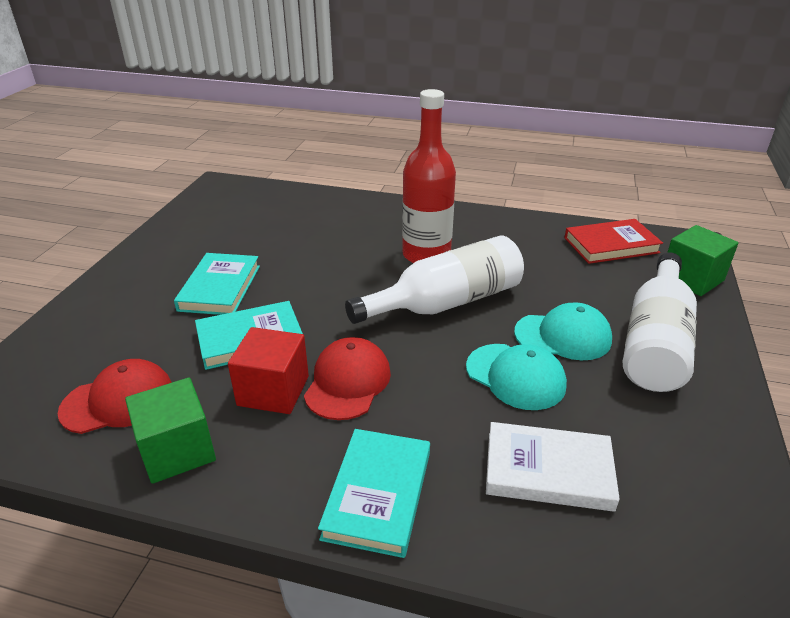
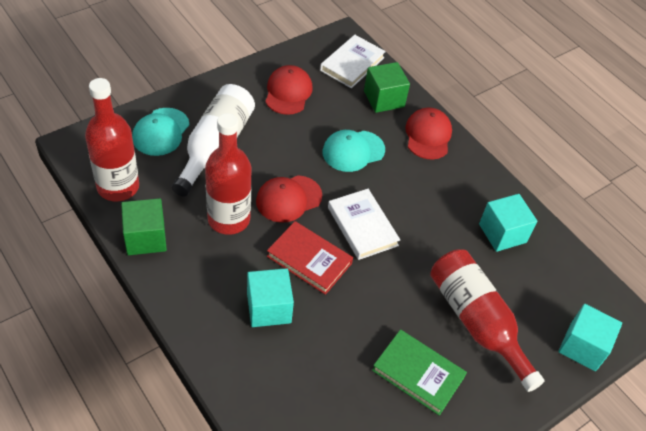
green book: 0 -> 1
red bottle: 1 -> 3
red cap: 2 -> 3
red cube: 1 -> 0
turquoise book: 3 -> 0
turquoise cube: 0 -> 3
white book: 1 -> 2
white bottle: 2 -> 1

